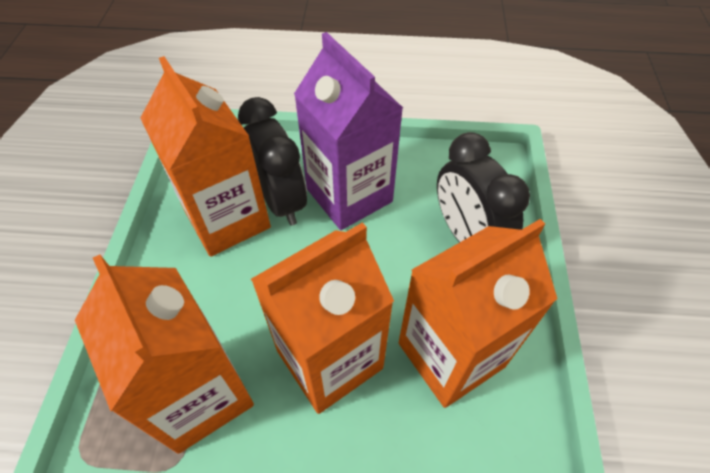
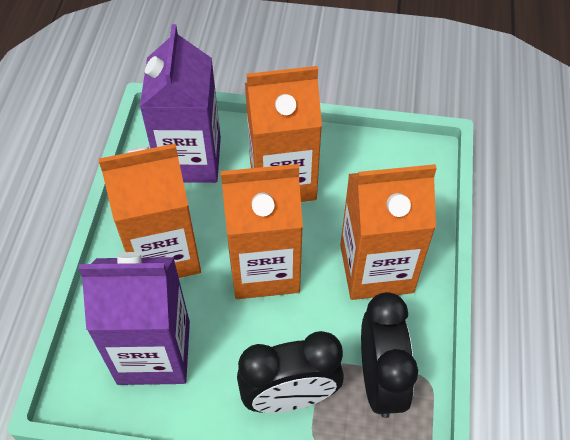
purple carton: 1 -> 2

